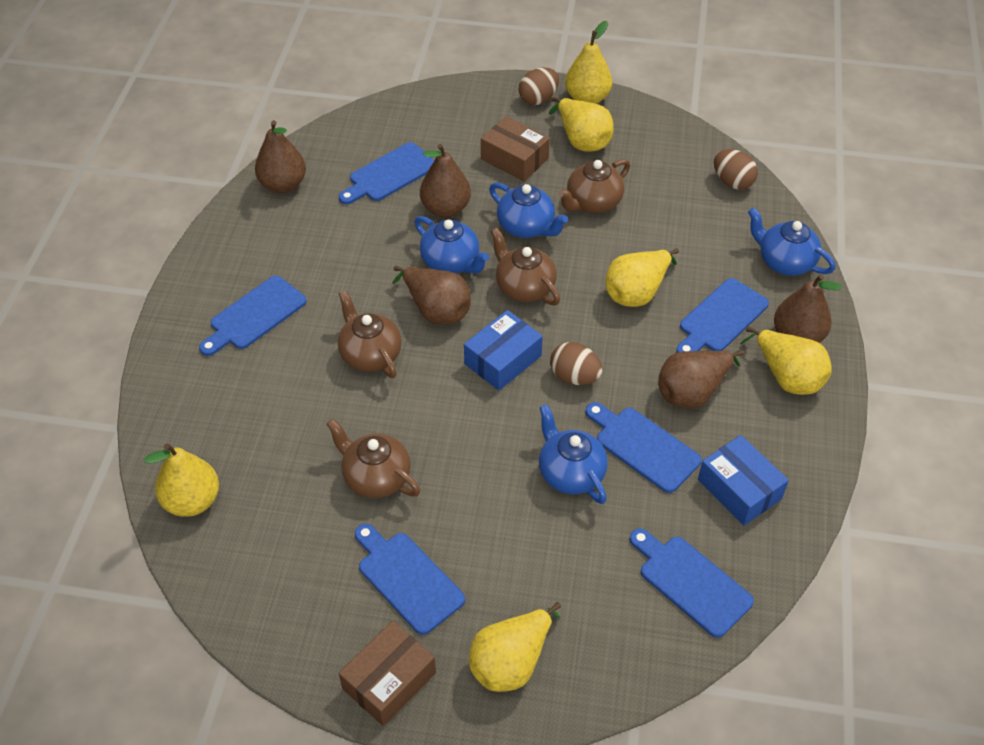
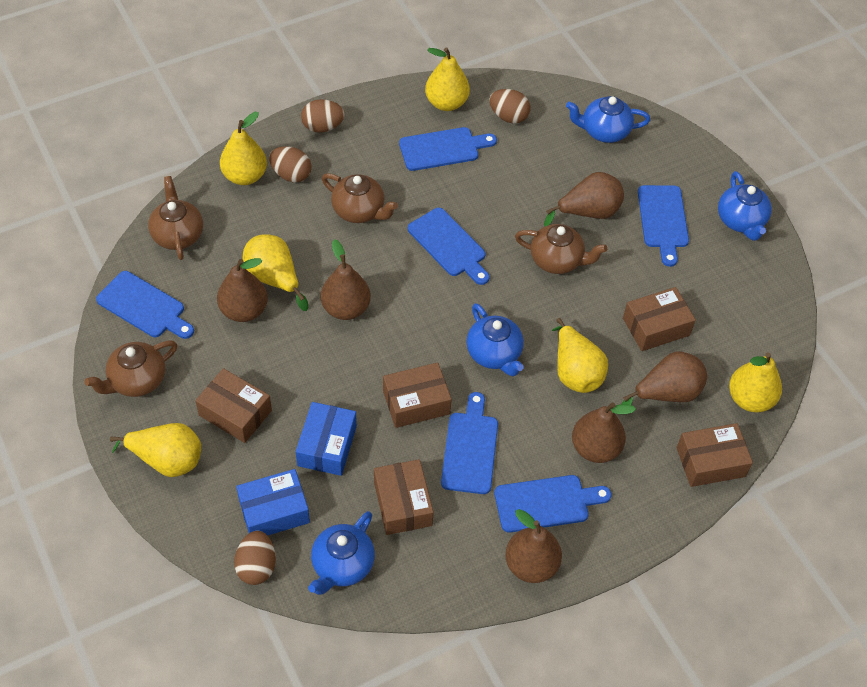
brown box: 2 -> 5
brown egg: 3 -> 4
brown pear: 5 -> 6

